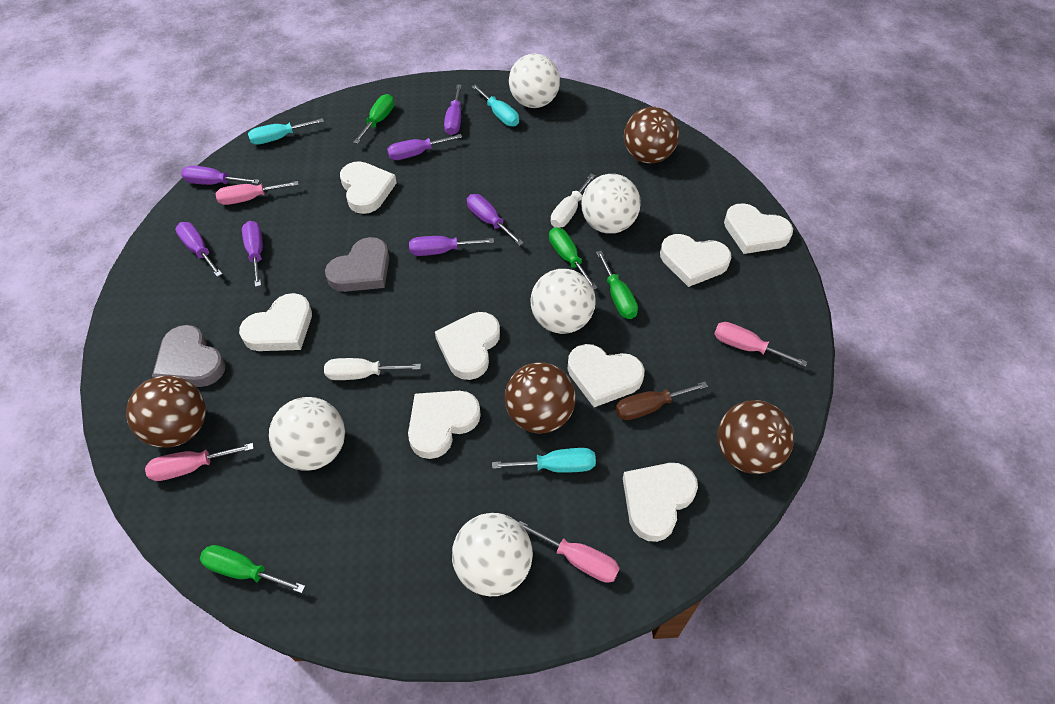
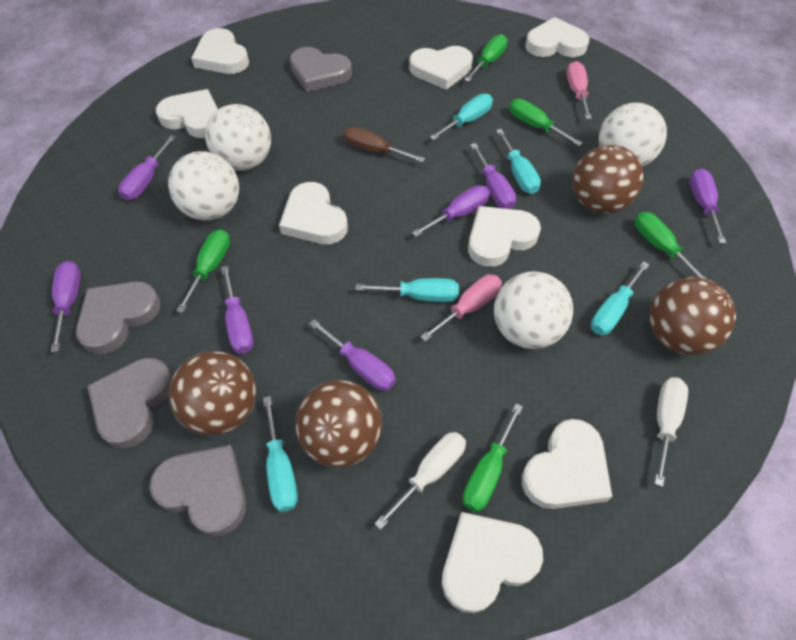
green screwdriver: 4 -> 5
grey heart: 2 -> 4
pink screwdriver: 4 -> 2
turquoise screwdriver: 3 -> 5
white ball: 5 -> 4

